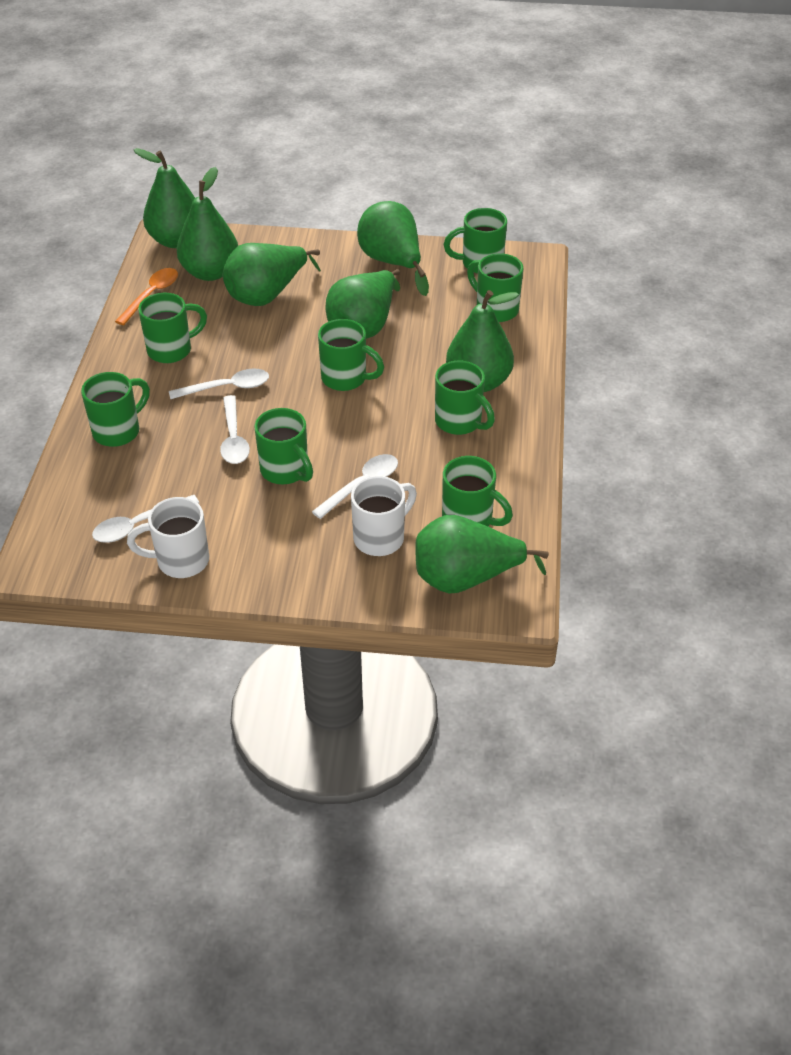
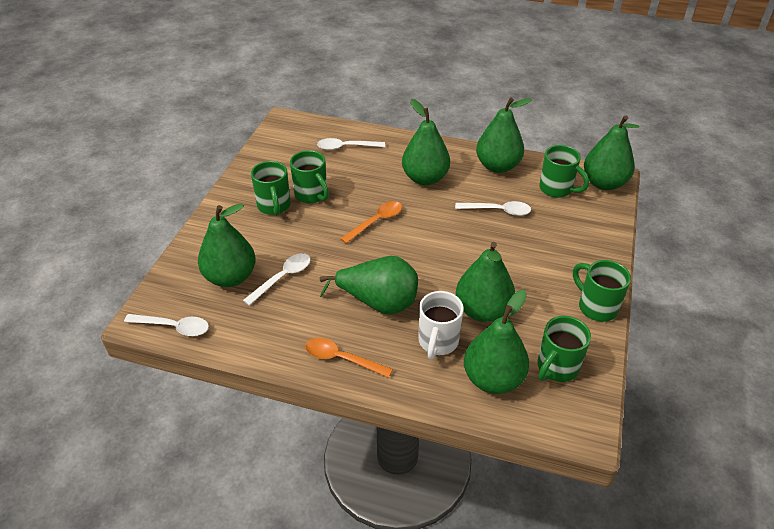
green mug: 8 -> 5
orange spoon: 1 -> 2
white mug: 2 -> 1

